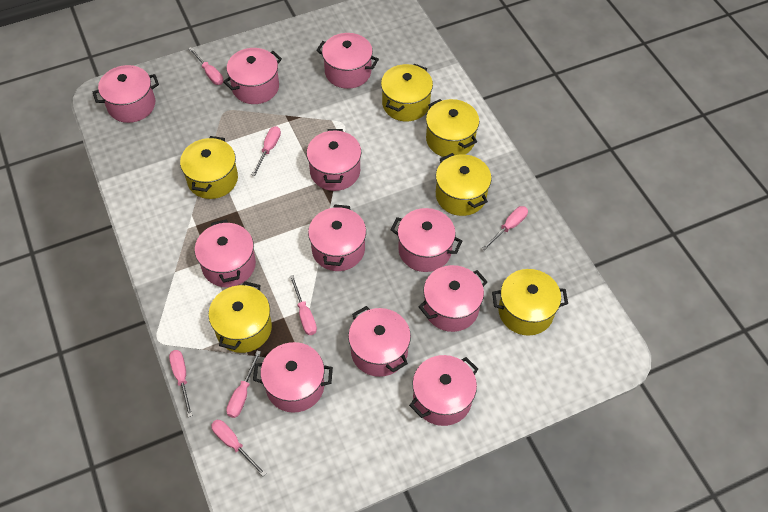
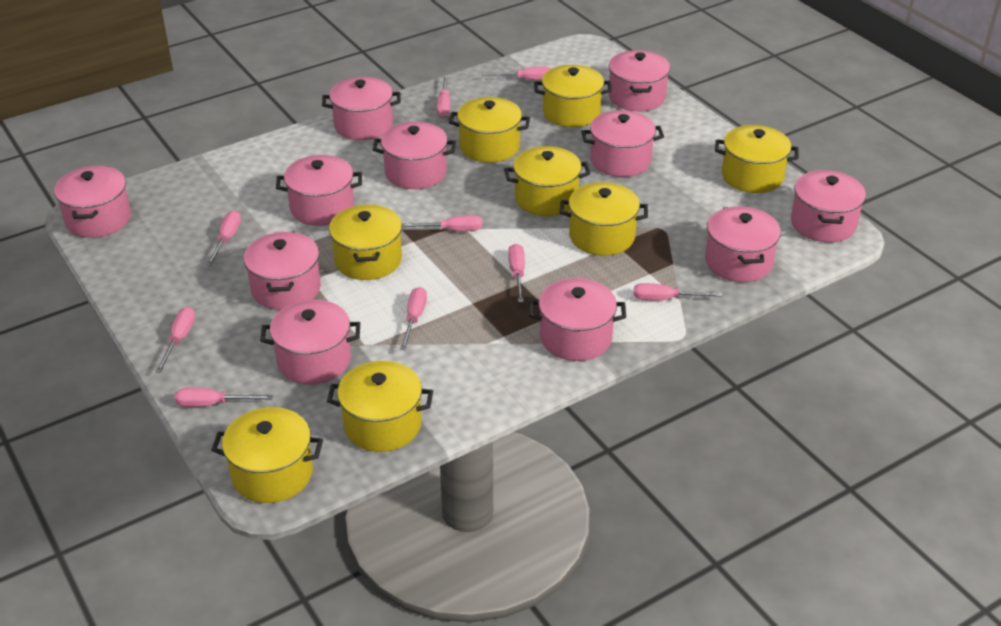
pink screwdriver: 7 -> 9
yellow pot: 6 -> 8

